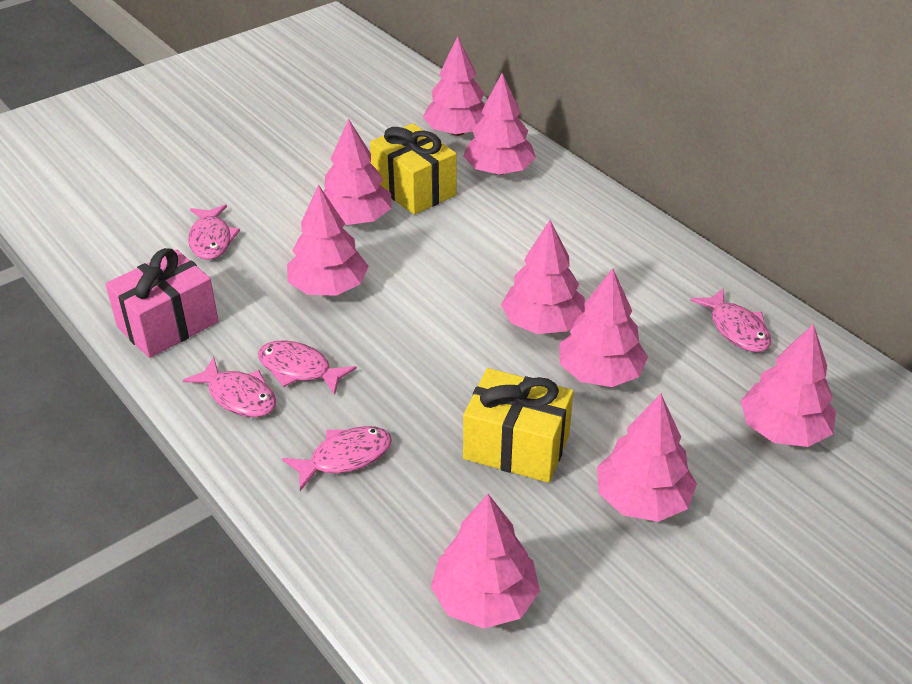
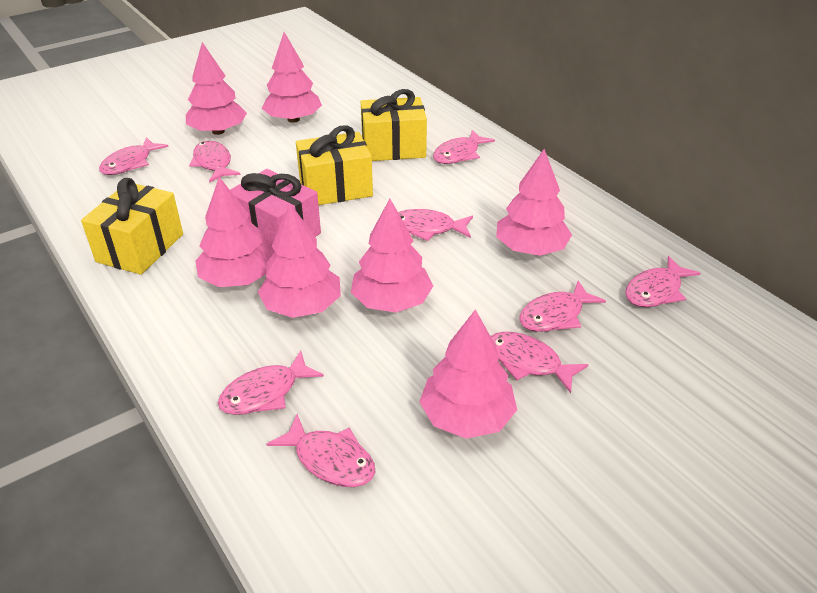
pink fish: 5 -> 9
pink tree: 9 -> 7
yellow gift: 2 -> 3

